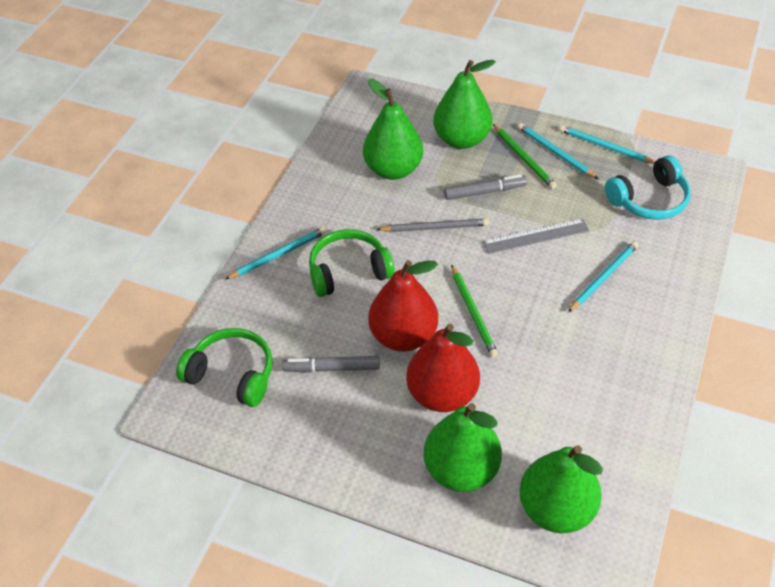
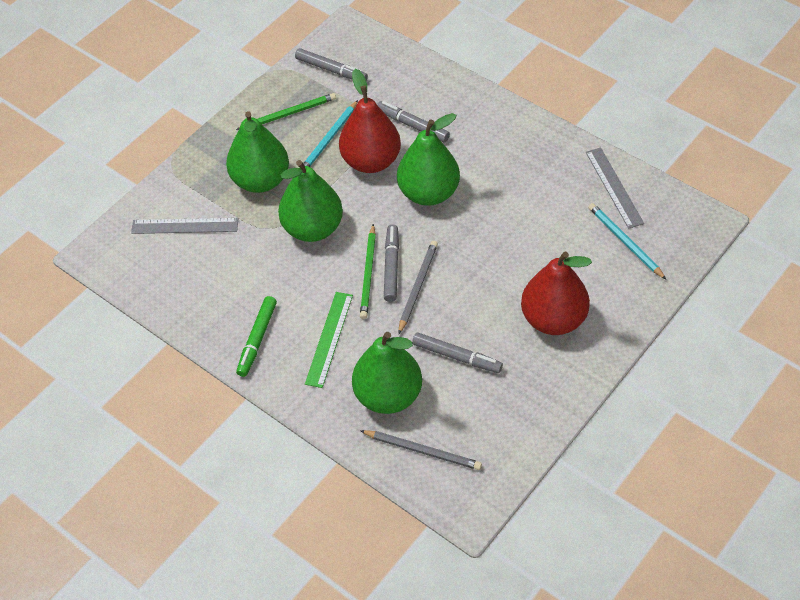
green headphones: 2 -> 0
green marker: 0 -> 1
green ruler: 0 -> 1
grey marker: 2 -> 4
grey pencil: 1 -> 2
grey ruler: 1 -> 2
turquoise headphones: 1 -> 0
turquoise pencil: 4 -> 2

